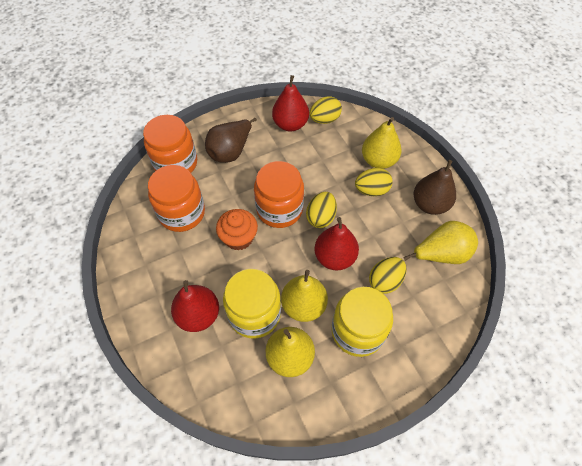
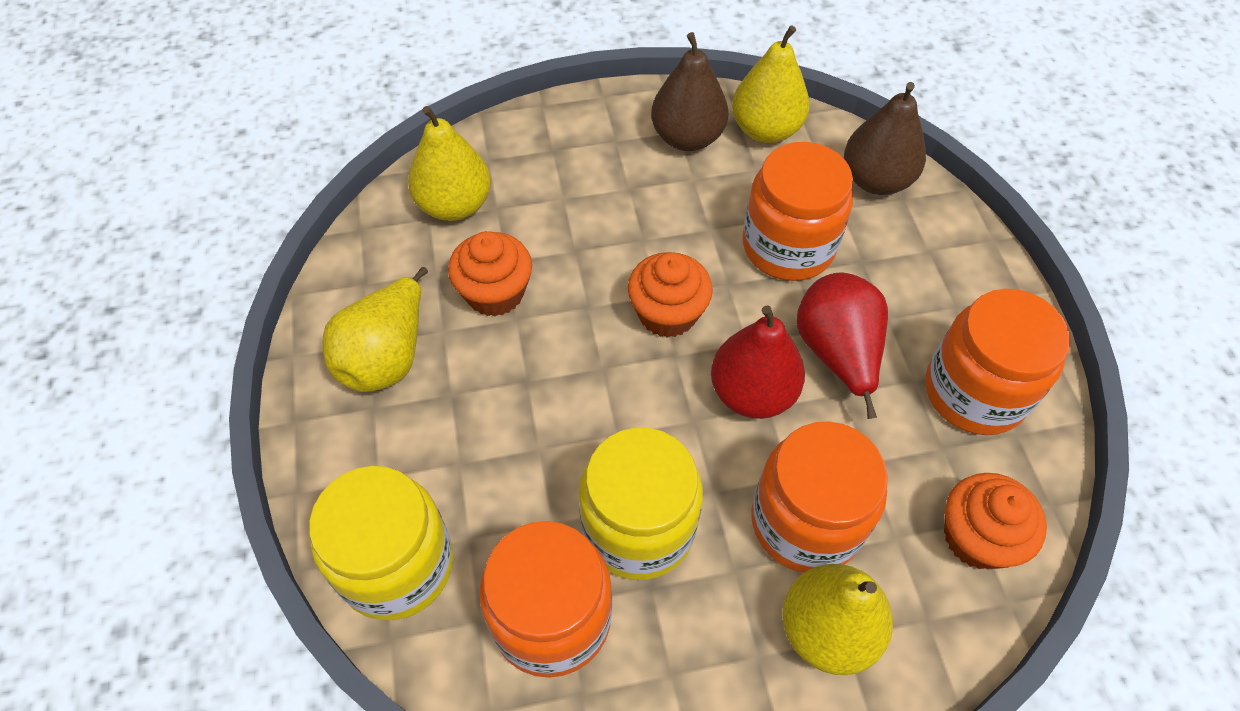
orange cupcake: 1 -> 3
orange jar: 3 -> 4
red pear: 3 -> 2
yellow egg: 4 -> 0

